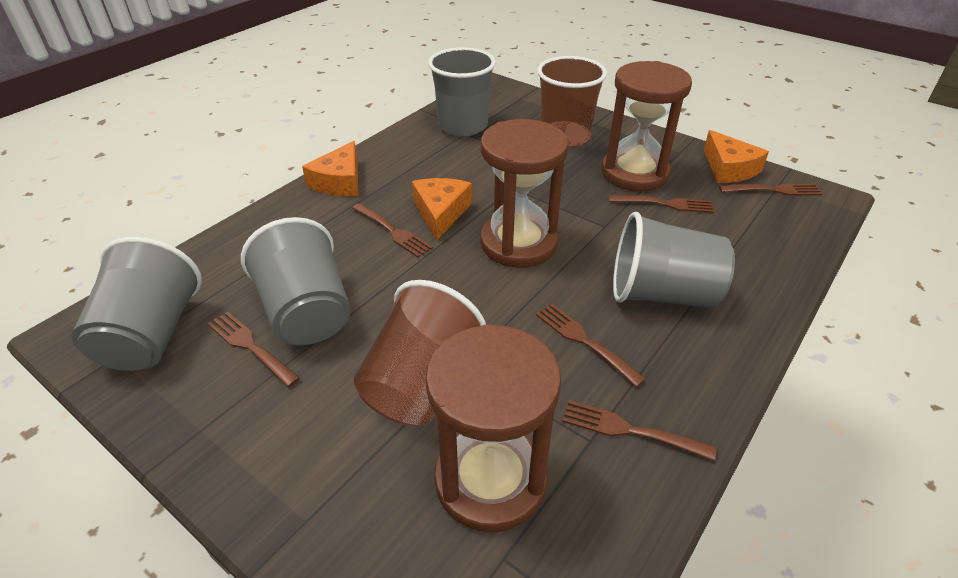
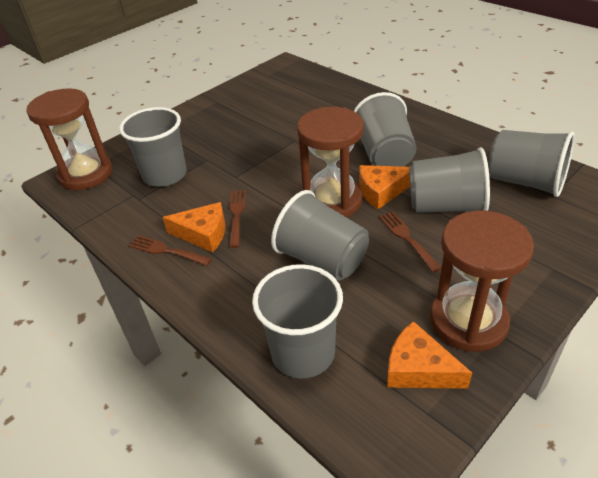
brown cup: 2 -> 0
brown fork: 6 -> 3
grey cup: 4 -> 6

